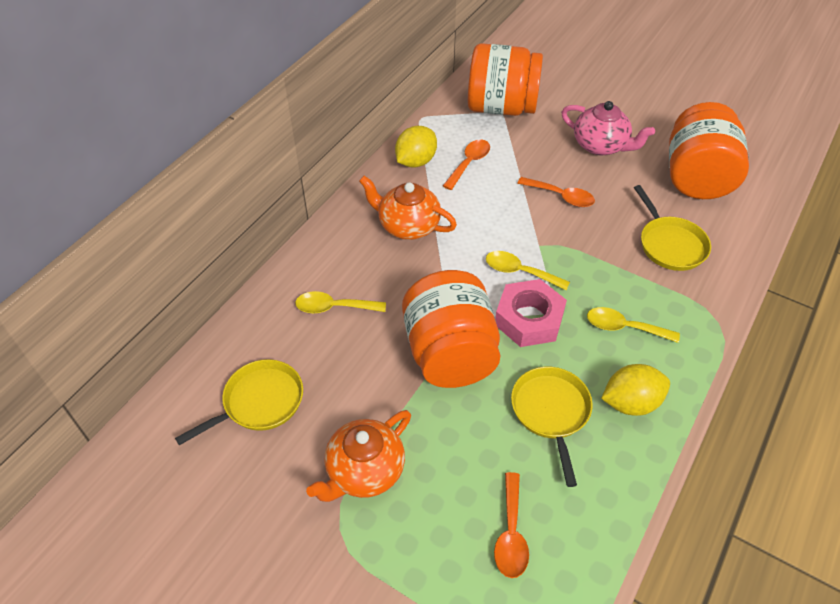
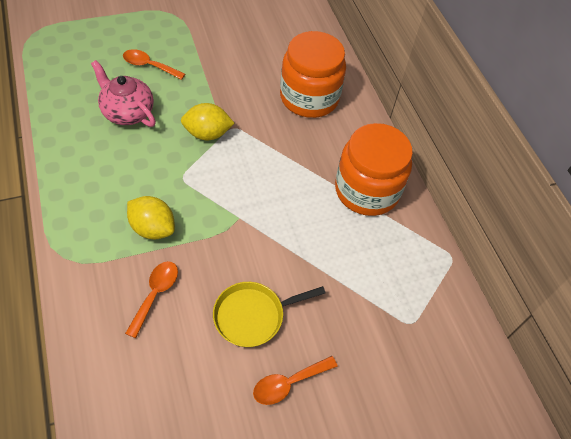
orange jar: 3 -> 2
orange teapot: 2 -> 0
pink nut: 1 -> 0
yellow pan: 3 -> 1
yellow spoon: 3 -> 0

